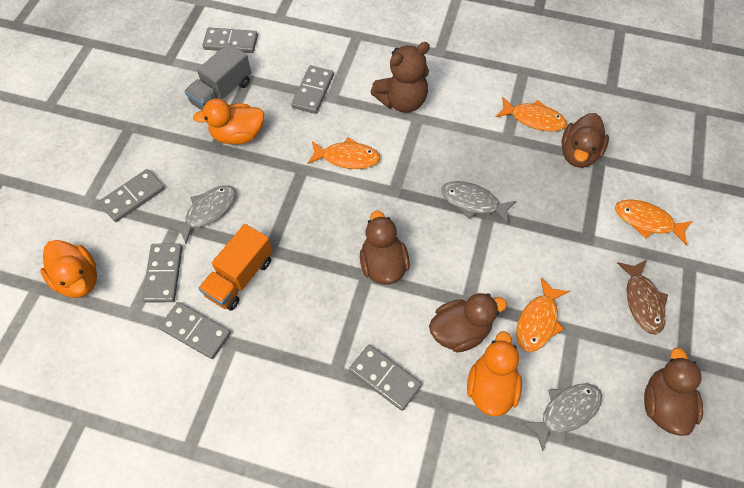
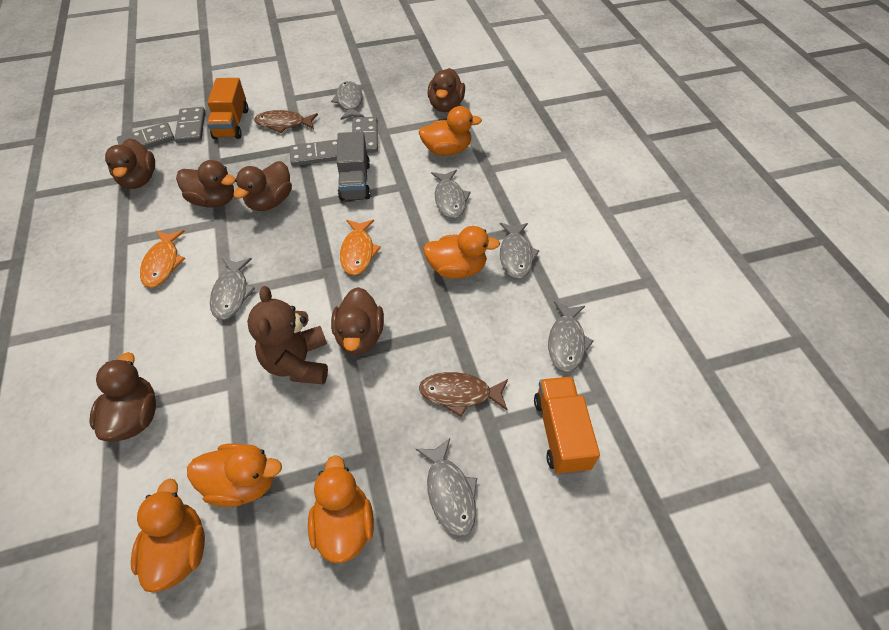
brown duck: 4 -> 6
brown fish: 1 -> 2
grey domino: 6 -> 4
grey fish: 3 -> 6
orange duck: 3 -> 5
orange fish: 4 -> 2
orange truck: 1 -> 2

